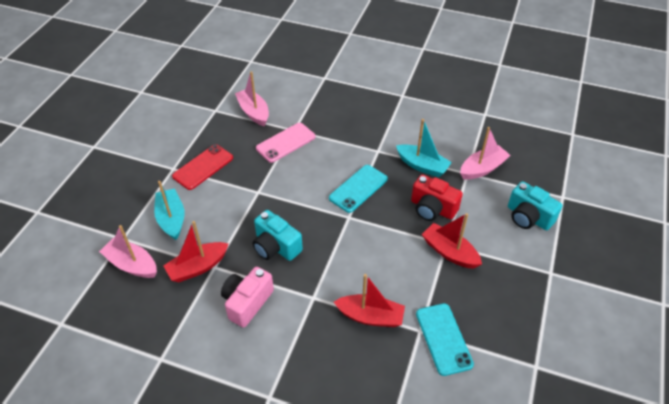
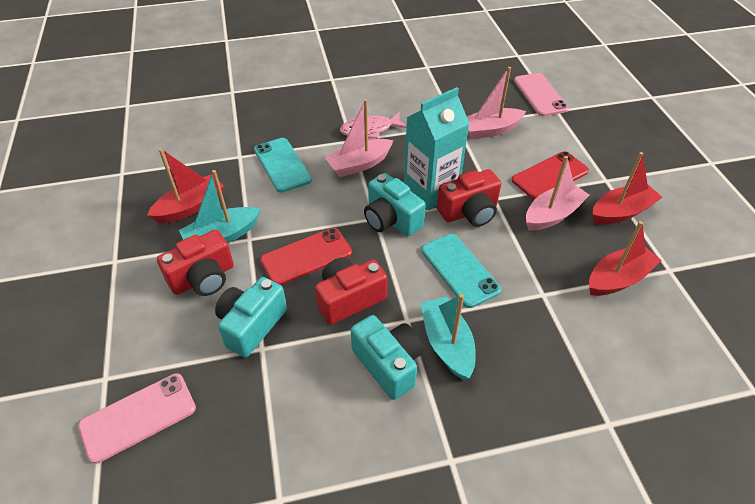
pink camera: 1 -> 0
pink fish: 0 -> 1
pink phone: 1 -> 2
red camera: 1 -> 3
red phone: 1 -> 2
turquoise camera: 2 -> 3
turquoise carton: 0 -> 1

